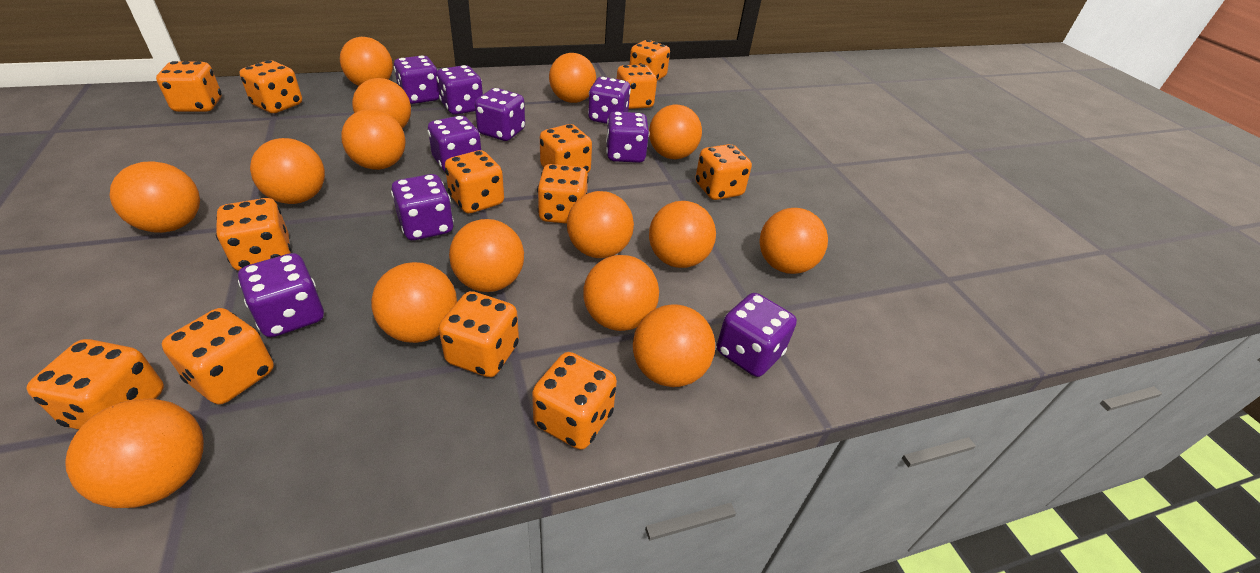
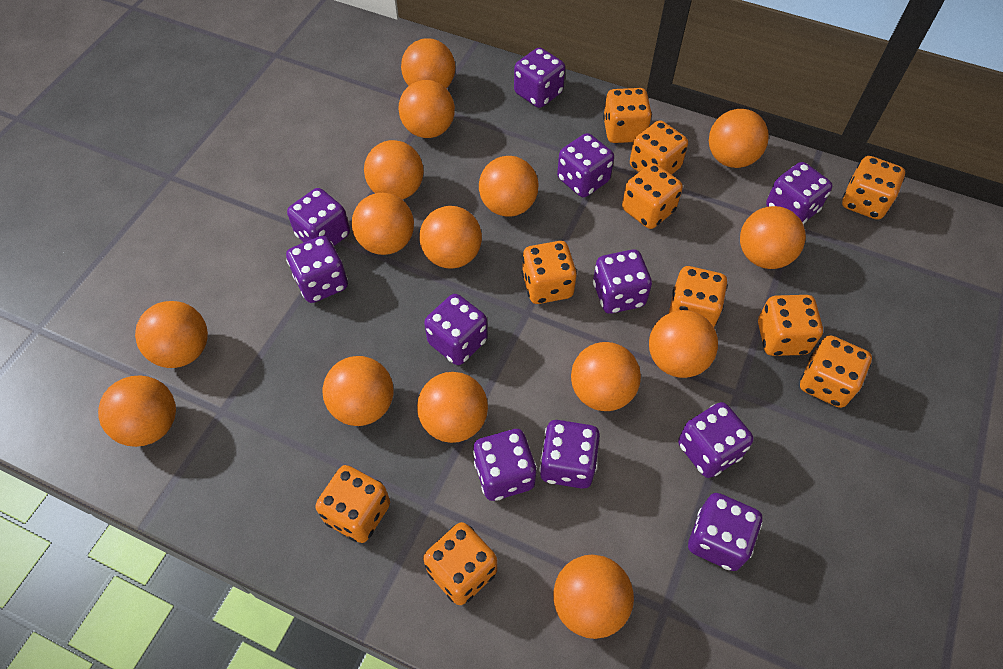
orange dice: 13 -> 10
purple dice: 9 -> 11

